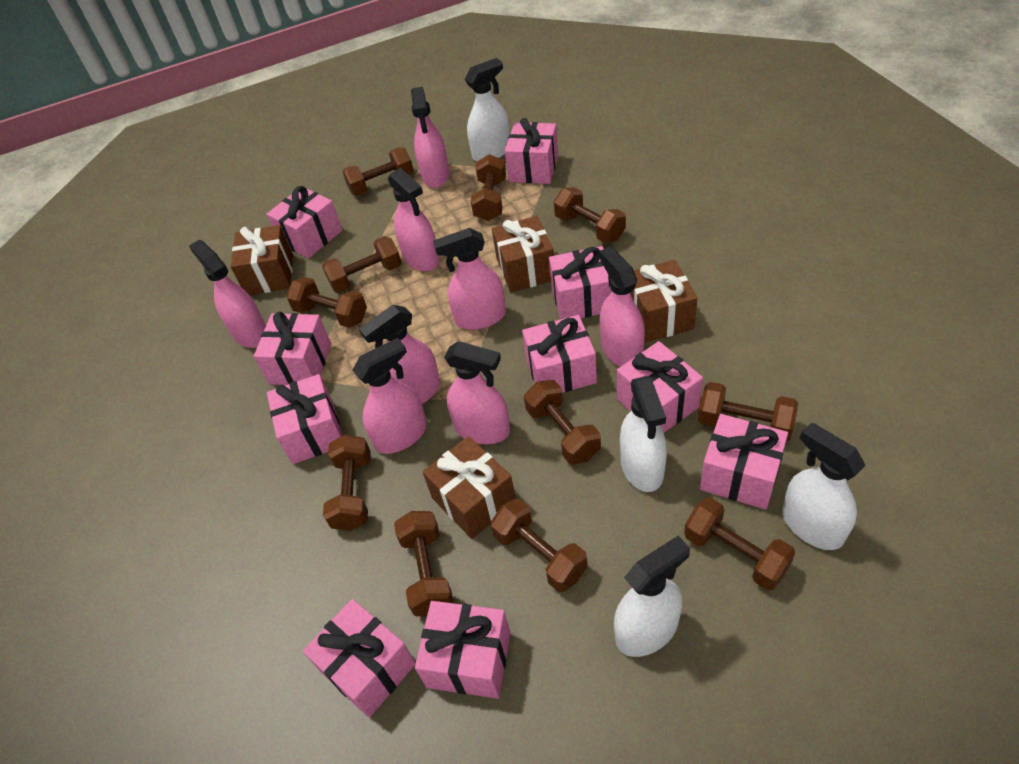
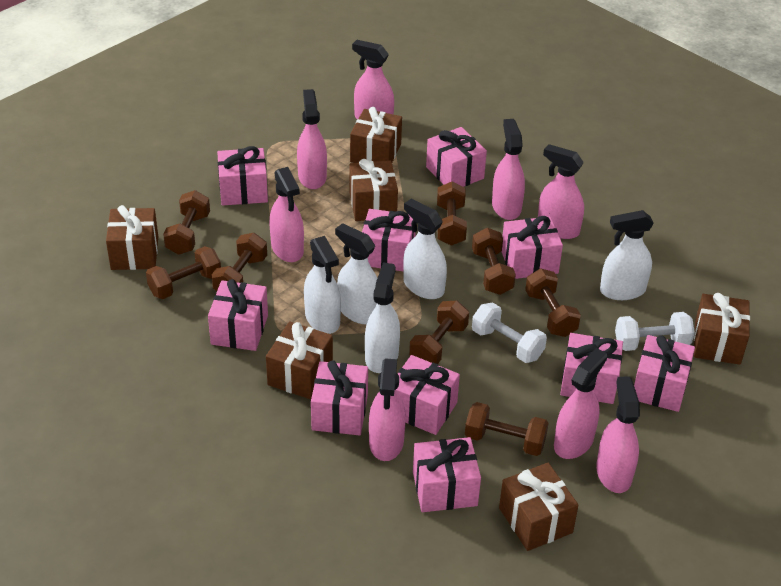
brown dumbbell: 11 -> 8
brown gift: 4 -> 6
white dumbbell: 0 -> 2
white spray bottle: 4 -> 5

